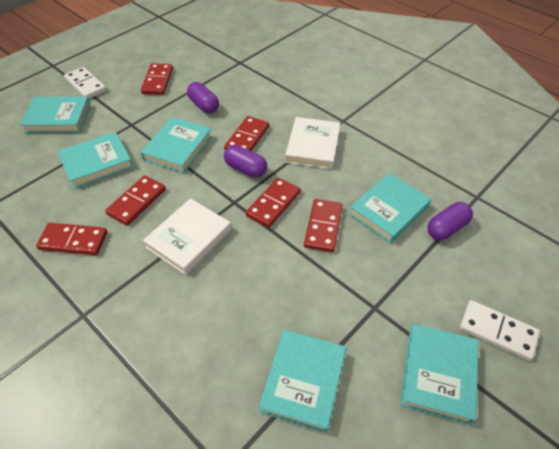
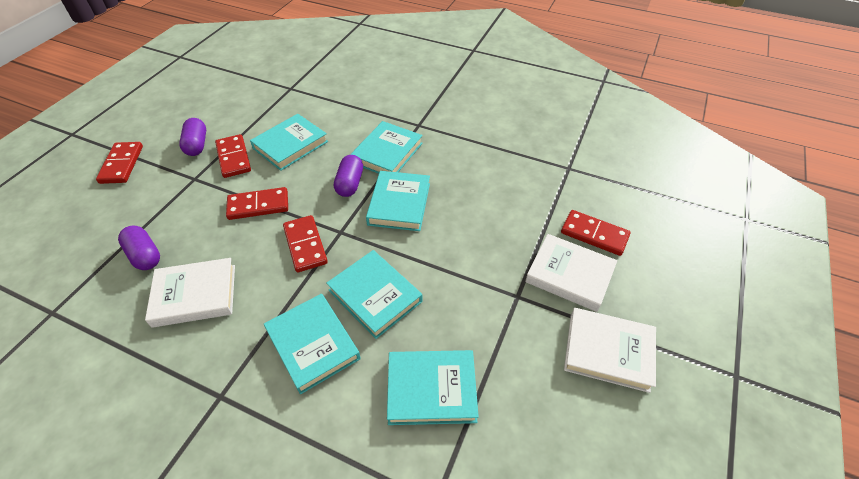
red domino: 6 -> 5
white book: 2 -> 3
white domino: 2 -> 0

